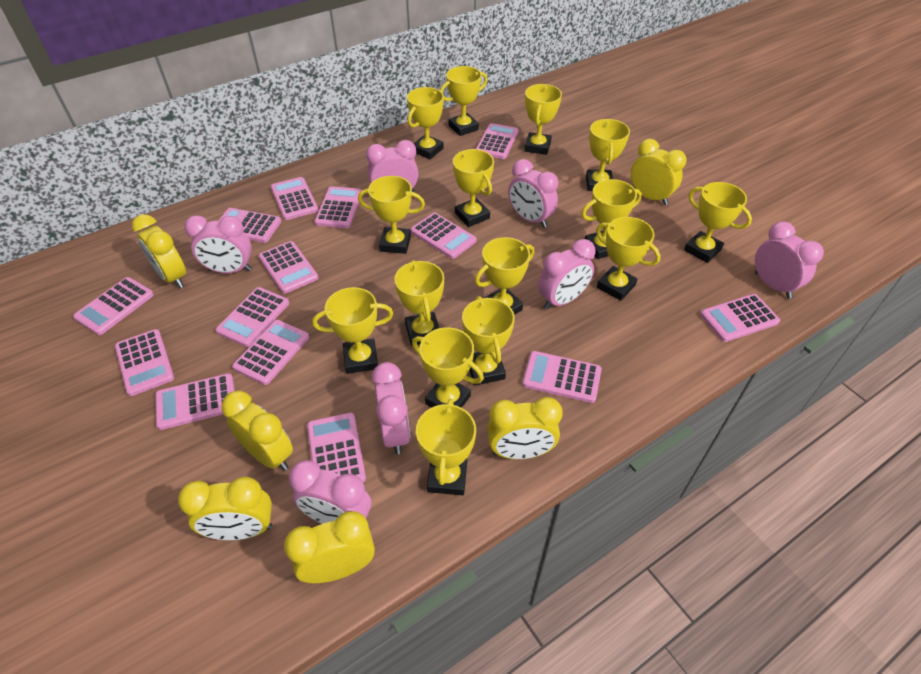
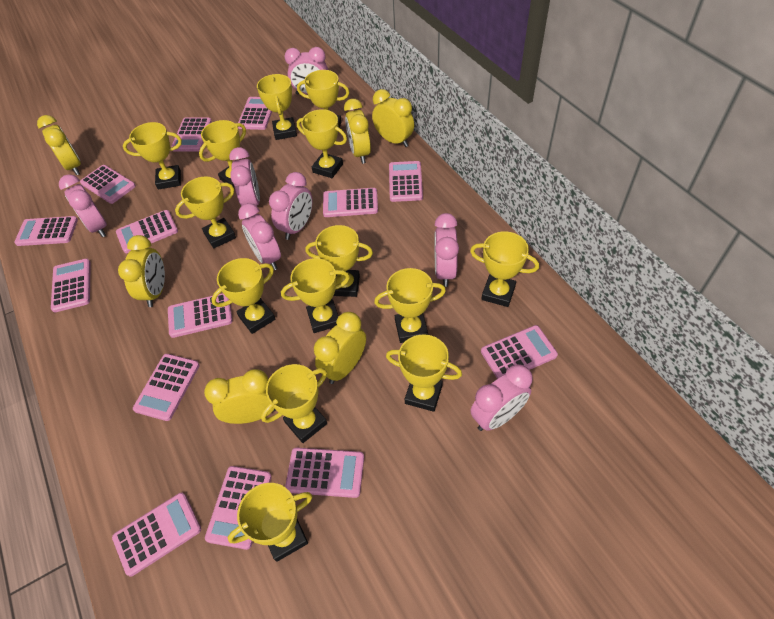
yellow trophy: 15 -> 14

